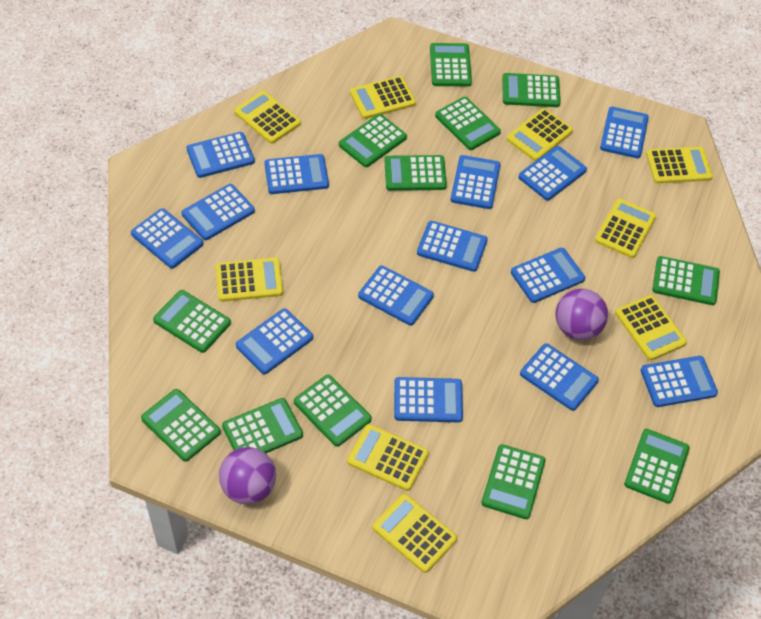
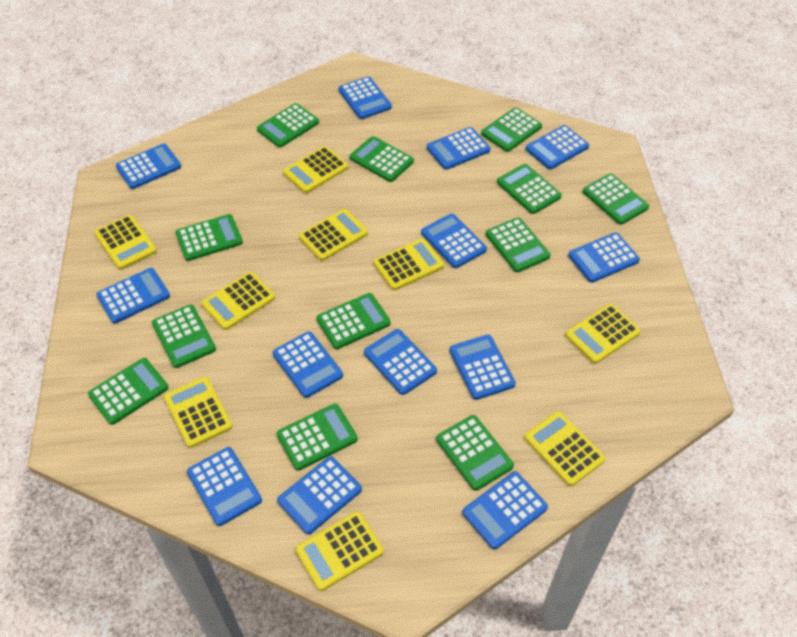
blue calculator: 14 -> 13
purple ball: 2 -> 0

